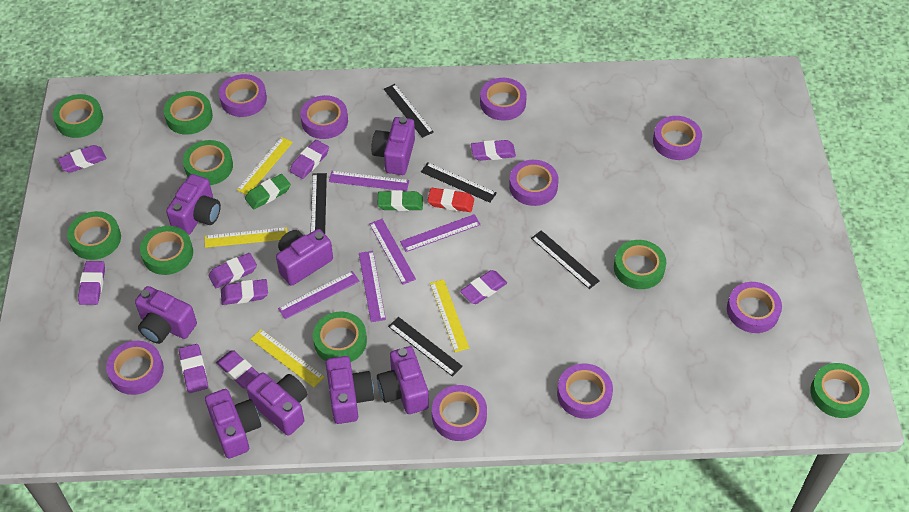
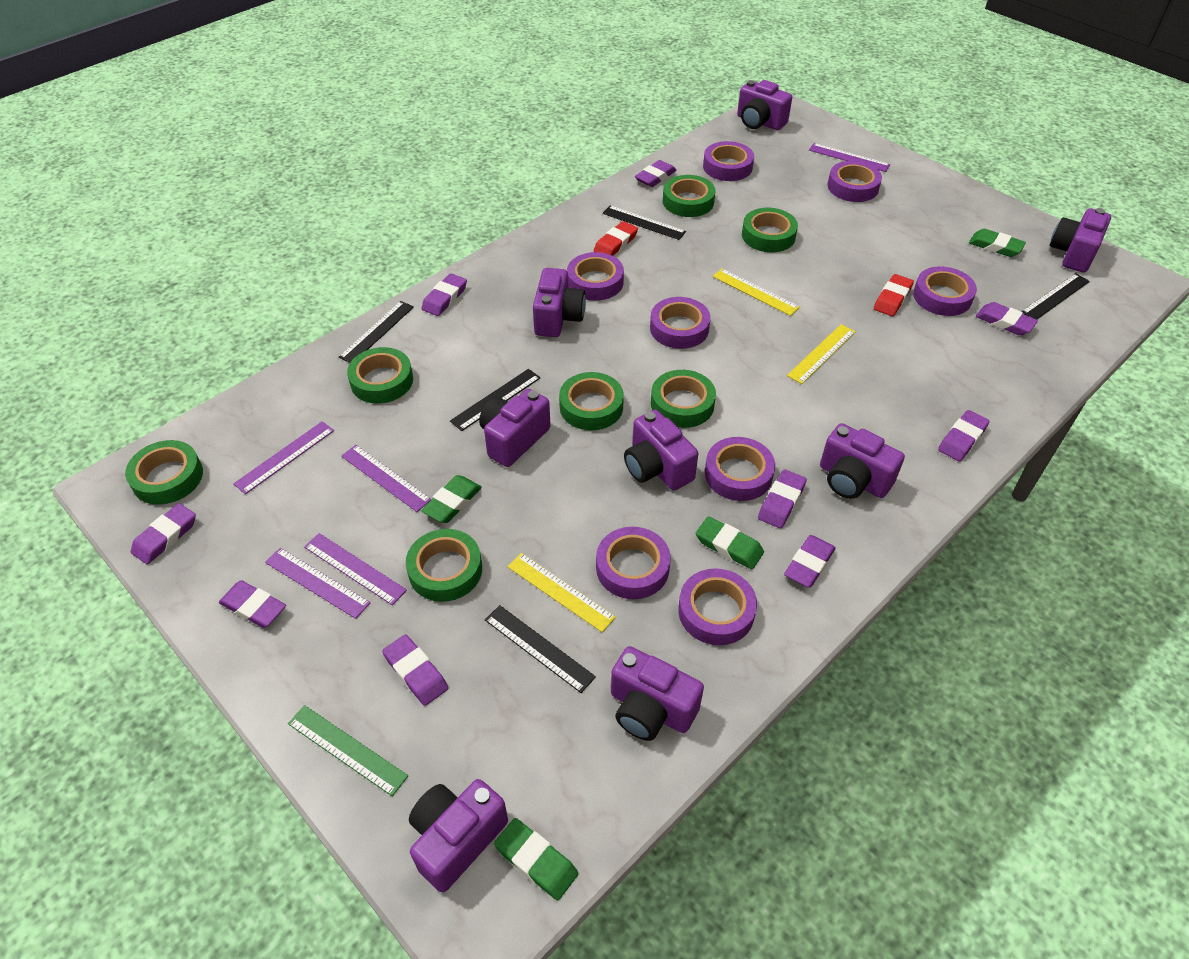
green eraser: 2 -> 4
green ruler: 0 -> 1
green tape: 8 -> 7
purple tape: 9 -> 8
red eraser: 1 -> 2
yellow ruler: 4 -> 3

